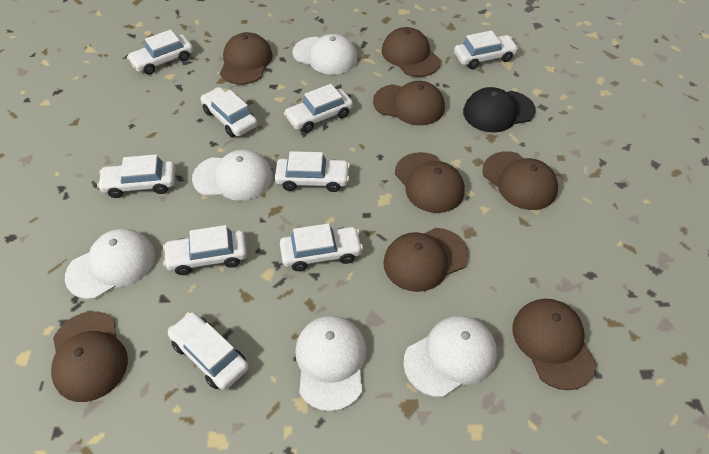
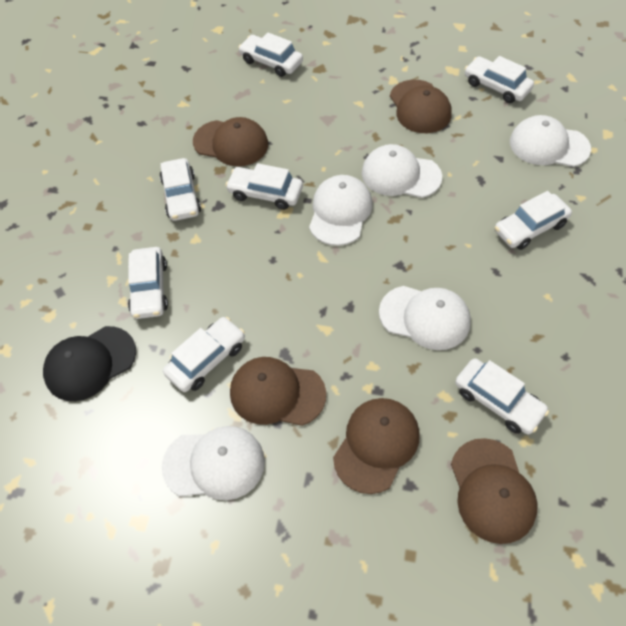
brown cap: 8 -> 5
white car: 9 -> 8

